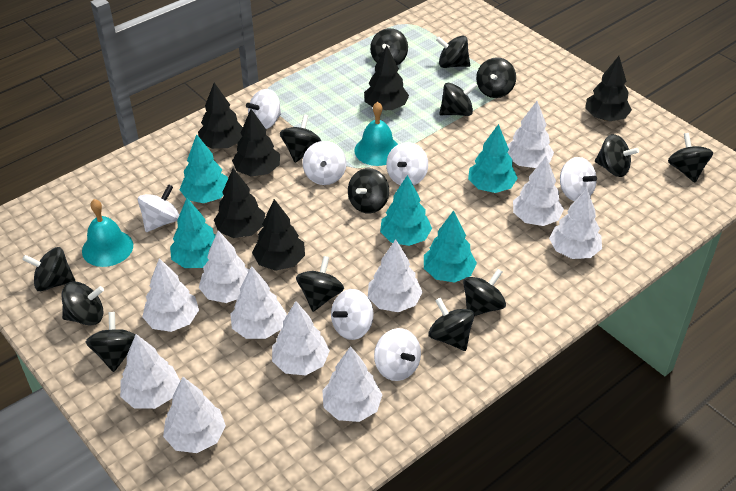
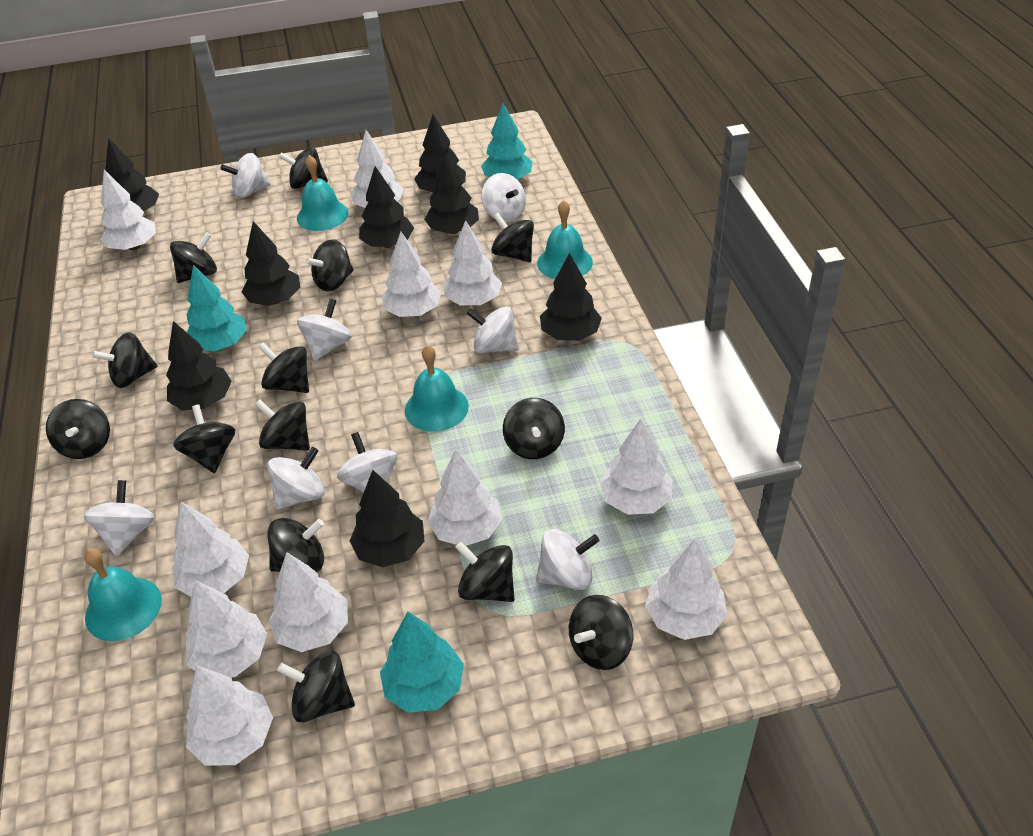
black tree: 6 -> 8
turquoise bell: 2 -> 4
turquoise tree: 5 -> 3
white spinning top: 7 -> 8

